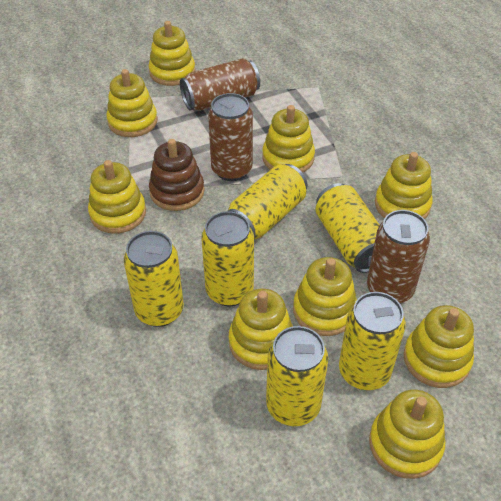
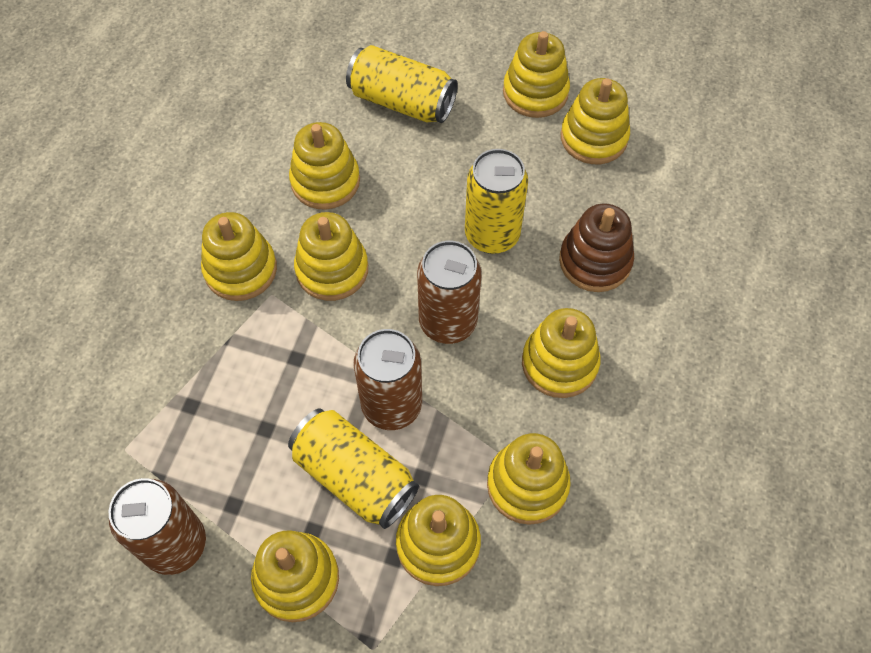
yellow can: 6 -> 3

